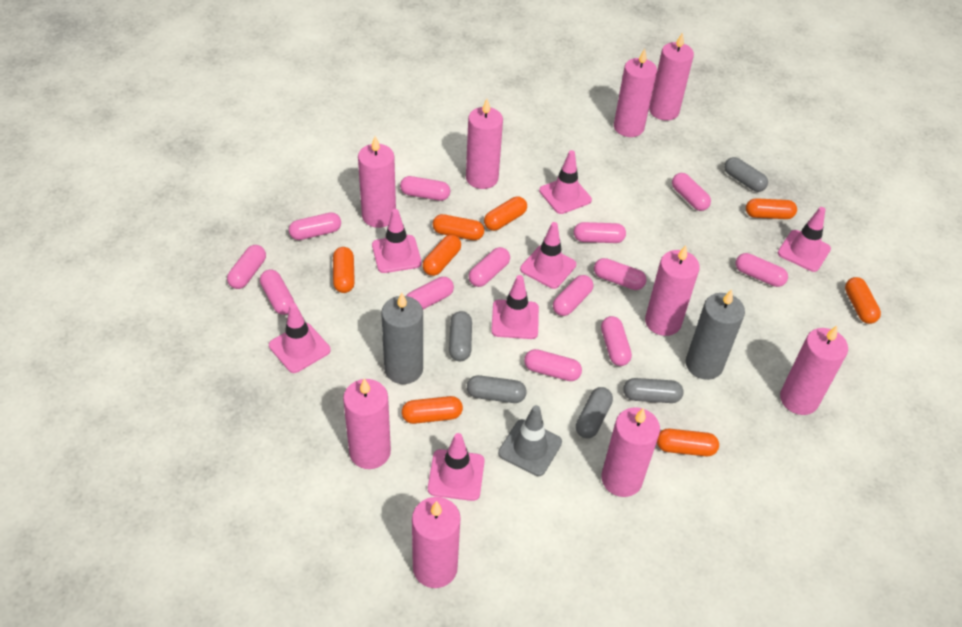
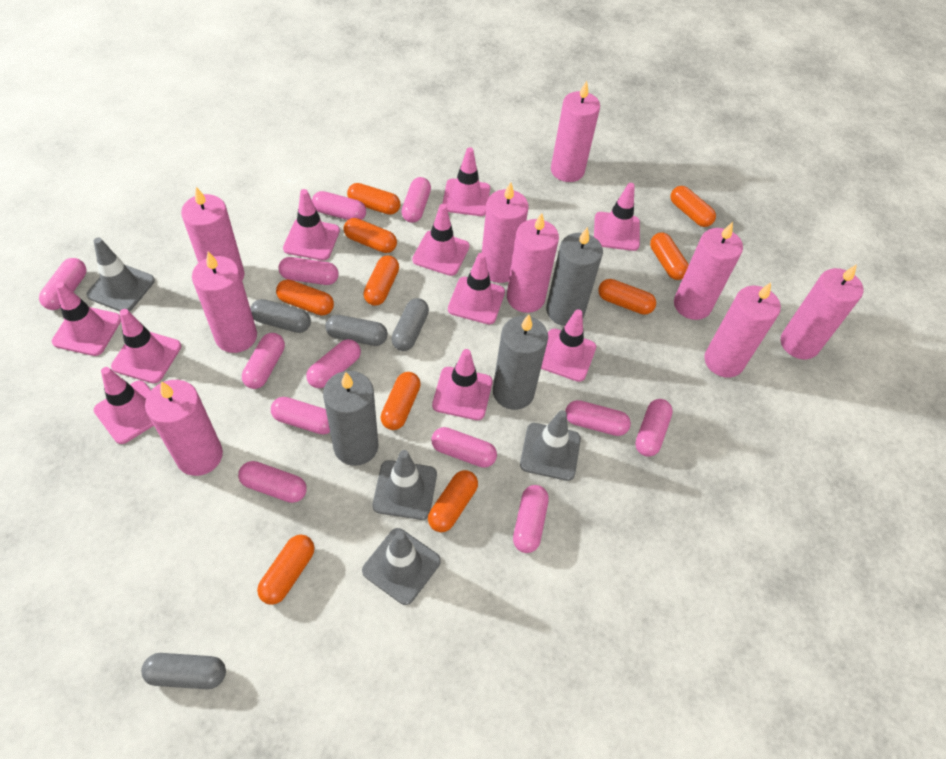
grey candle: 2 -> 3
grey capsule: 5 -> 4
grey traffic cone: 1 -> 4
orange capsule: 8 -> 10
pink capsule: 13 -> 12
pink traffic cone: 7 -> 10

